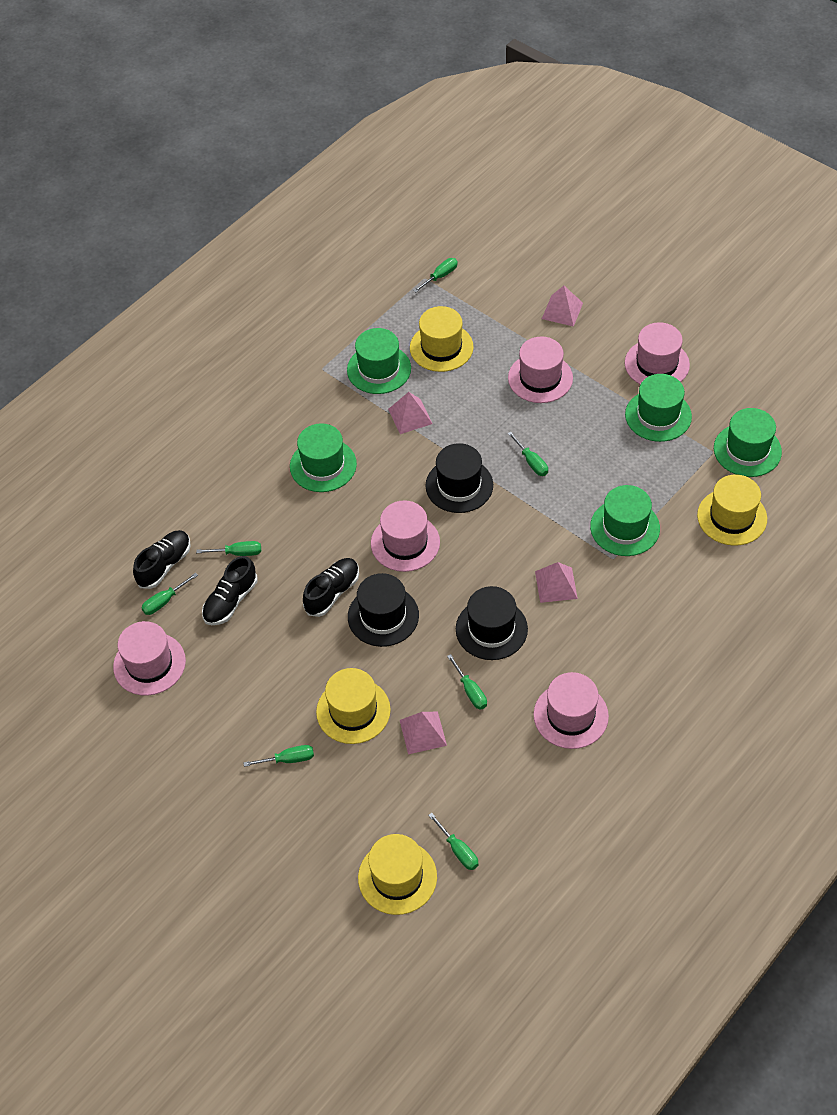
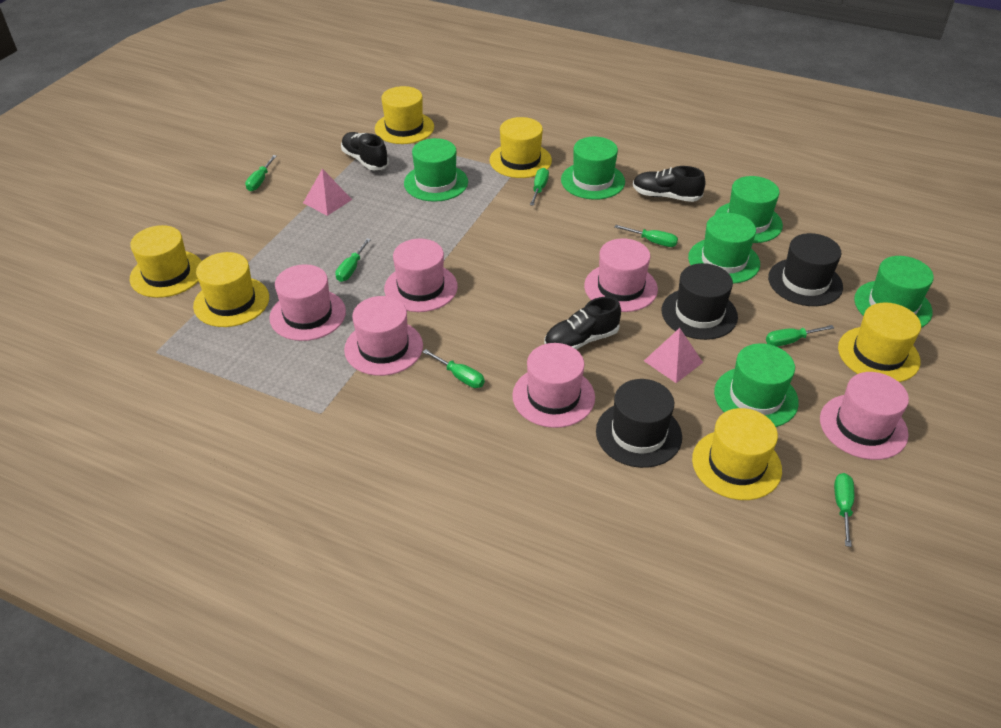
green hat: 5 -> 6
pink hat: 5 -> 6
pink pyramid: 4 -> 2
yellow hat: 4 -> 6

